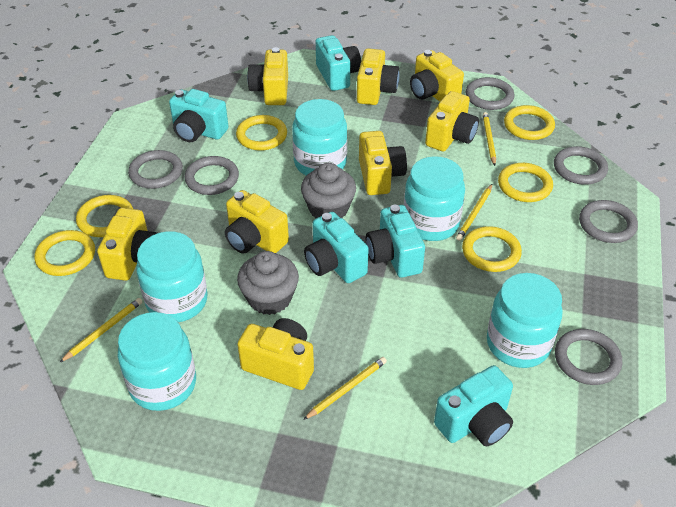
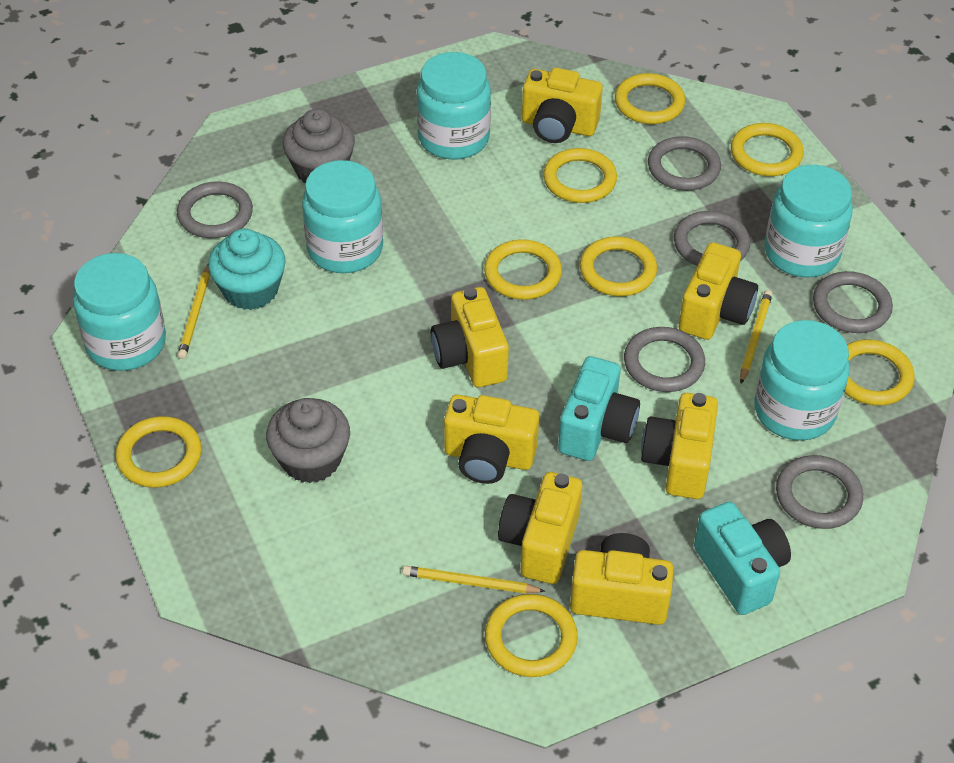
turquoise camera: 5 -> 2
turquoise cupcake: 0 -> 1
yellow camera: 8 -> 7
yellow pencil: 4 -> 3
yellow ring: 6 -> 8

